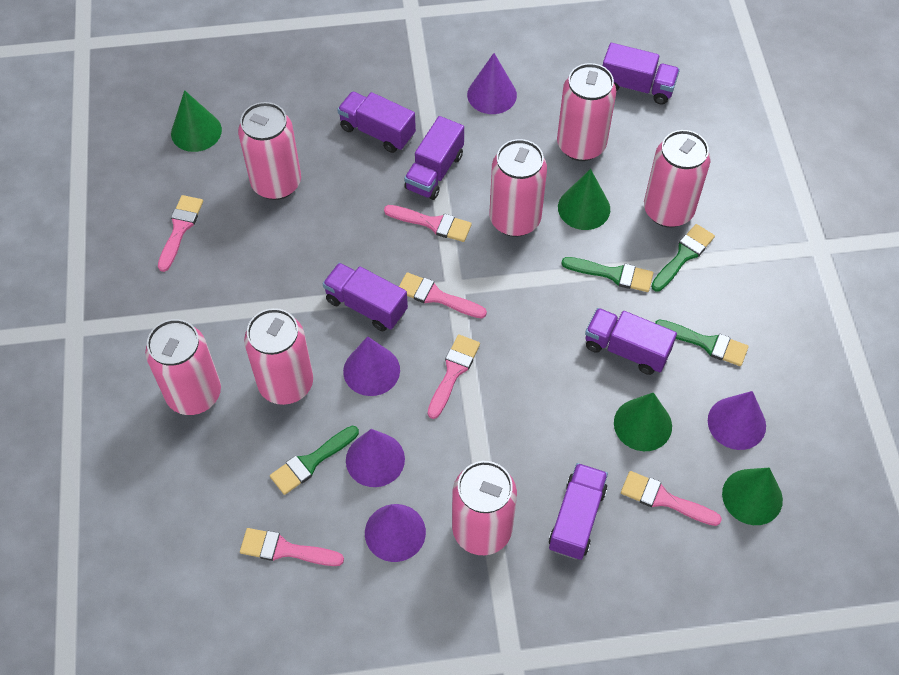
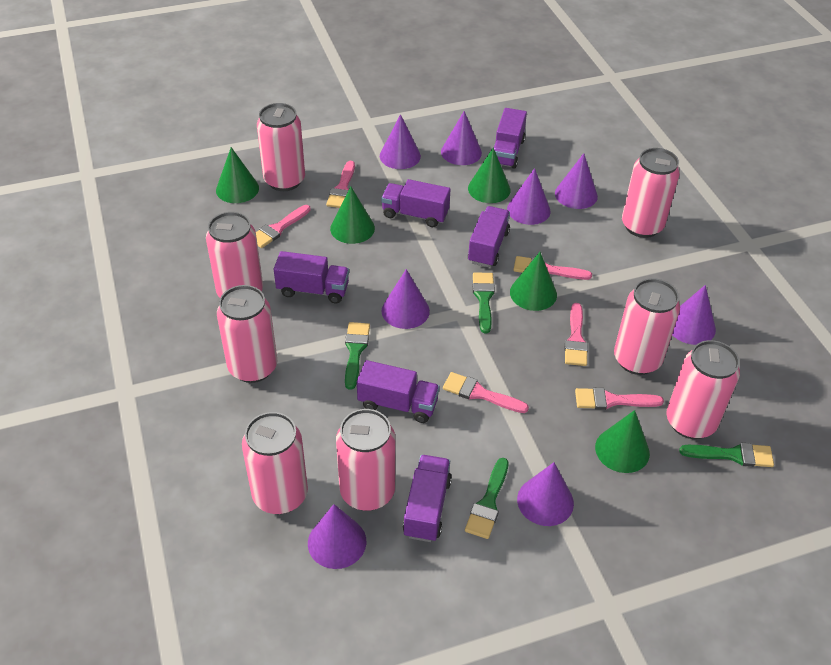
green cone: 4 -> 5
pink can: 7 -> 8
purple cone: 5 -> 8

